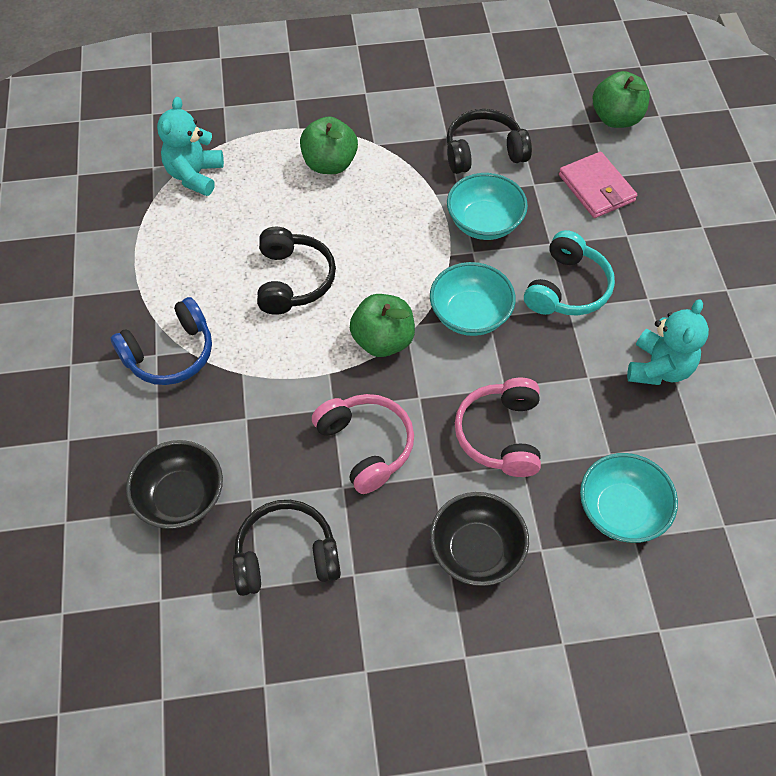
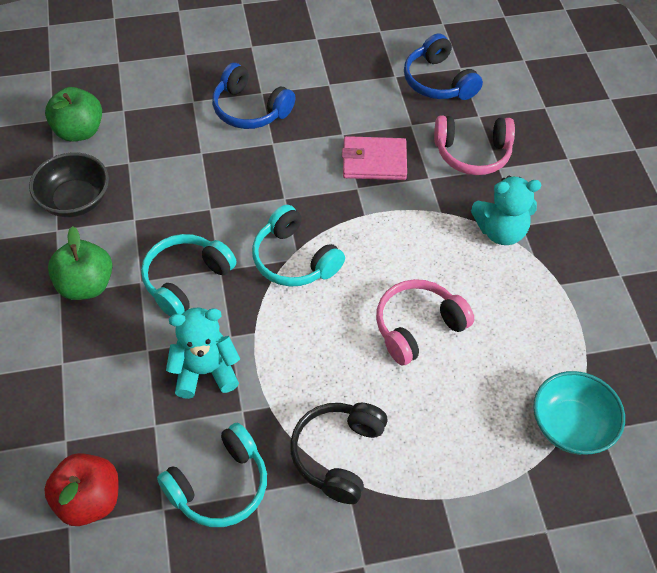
black bowl: 2 -> 1
black headphones: 3 -> 1
blue headphones: 1 -> 2
green apple: 3 -> 2
red apple: 0 -> 1
turquoise bowl: 3 -> 1
turquoise headphones: 1 -> 3

